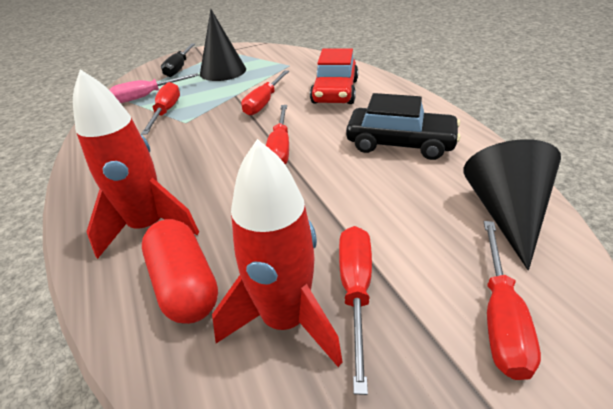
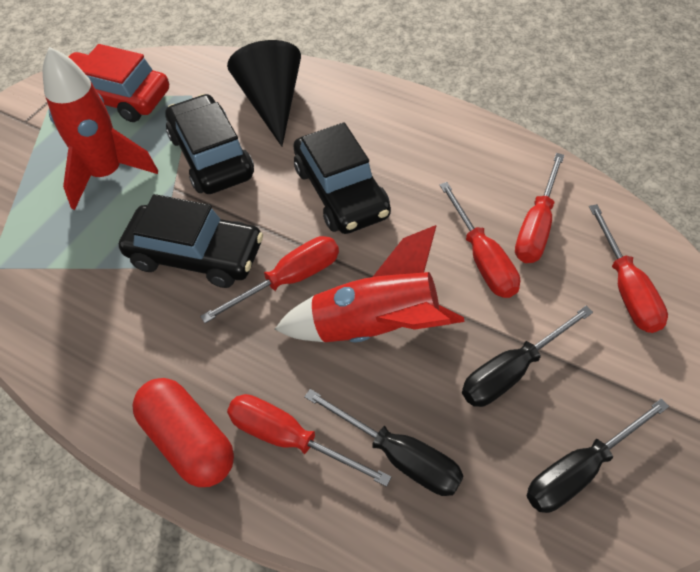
black car: 1 -> 3
black cone: 2 -> 1
black screwdriver: 1 -> 3
pink screwdriver: 1 -> 0

